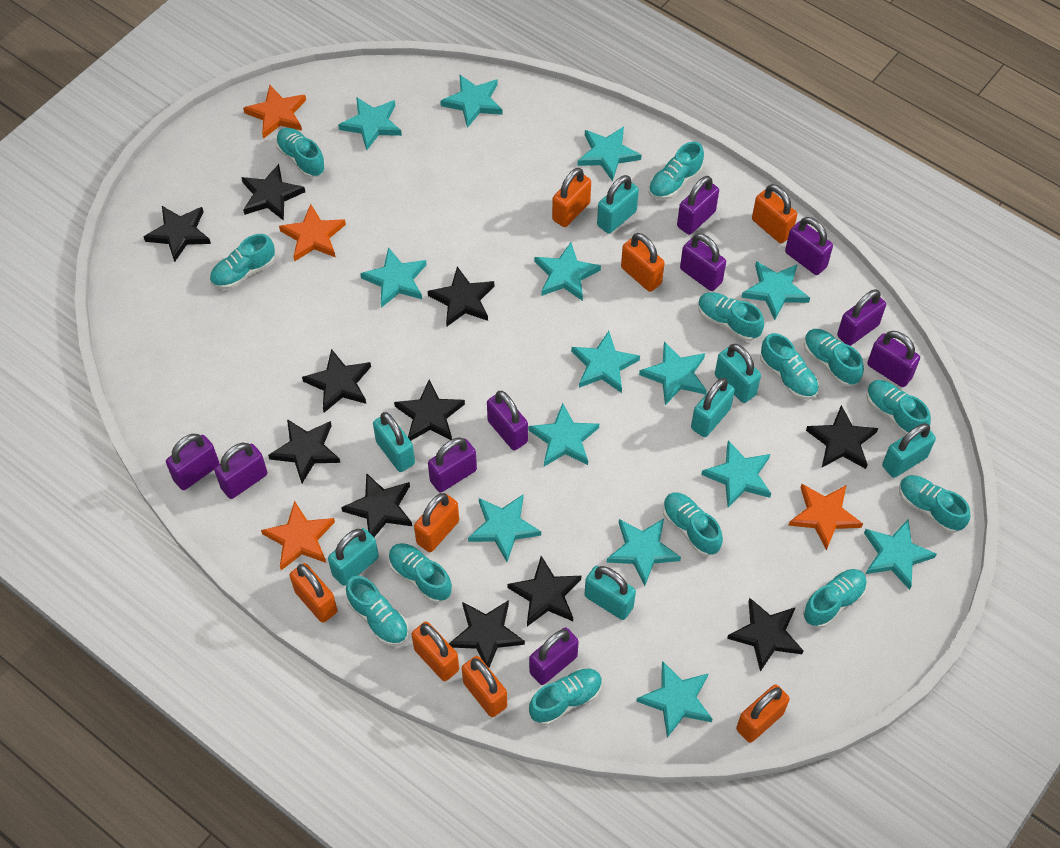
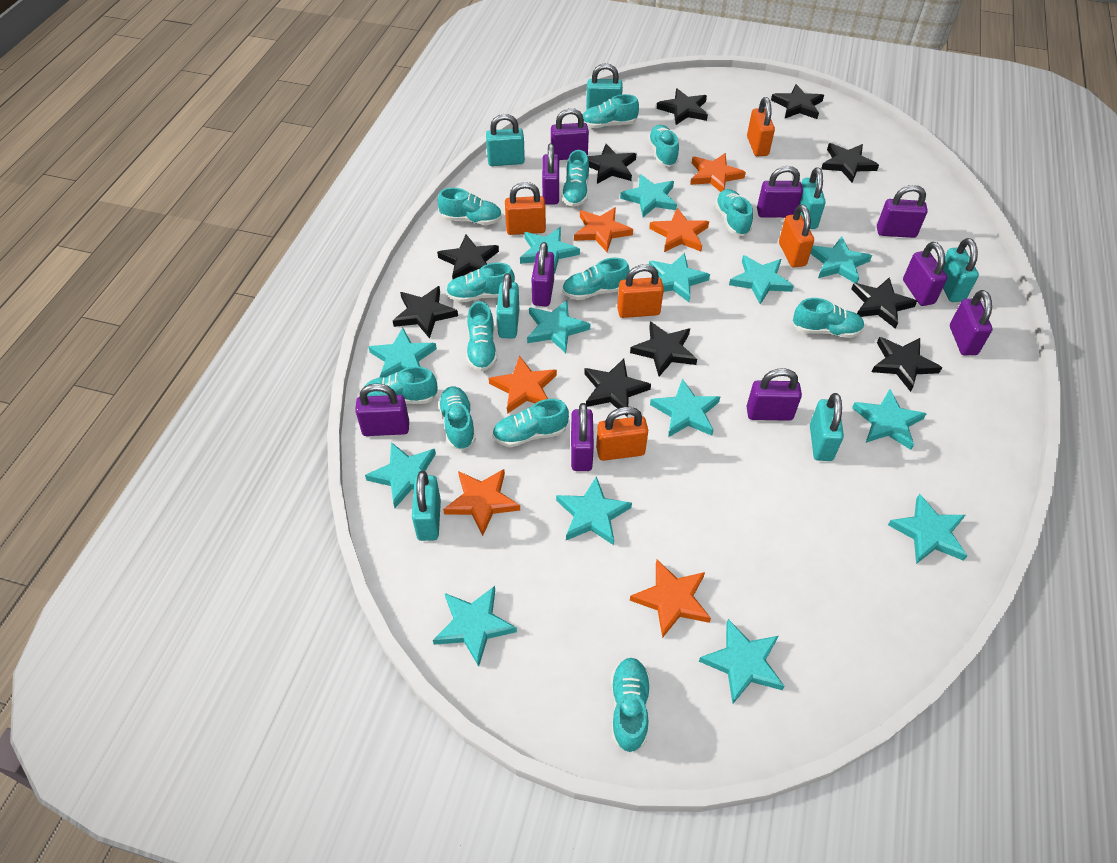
black star: 11 -> 10
orange padlock: 8 -> 5
orange star: 4 -> 6

